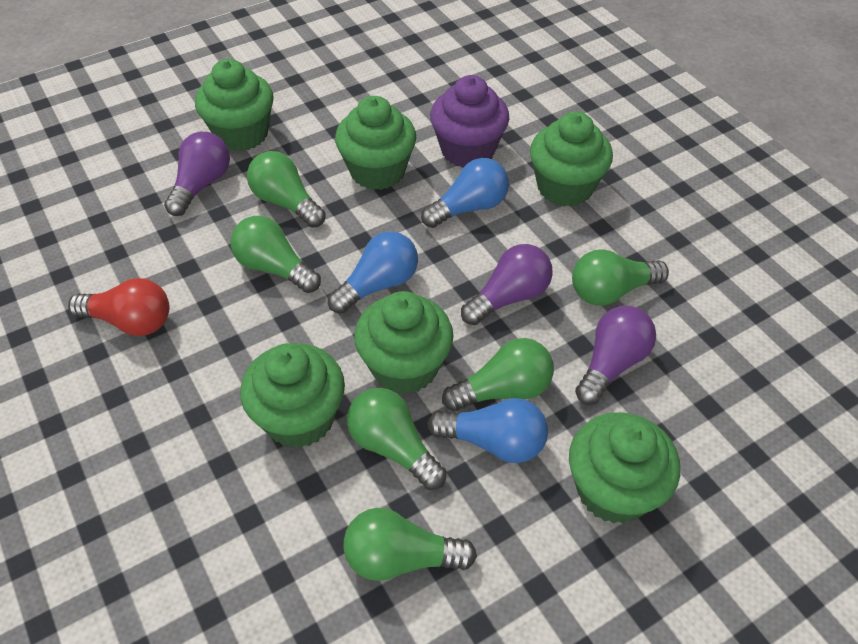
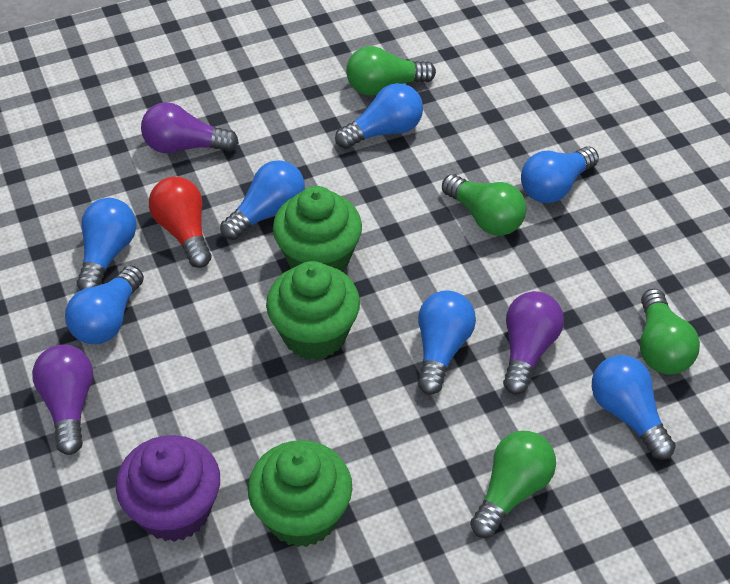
blue light bulb: 3 -> 7
green cupcake: 6 -> 3
green light bulb: 6 -> 4

